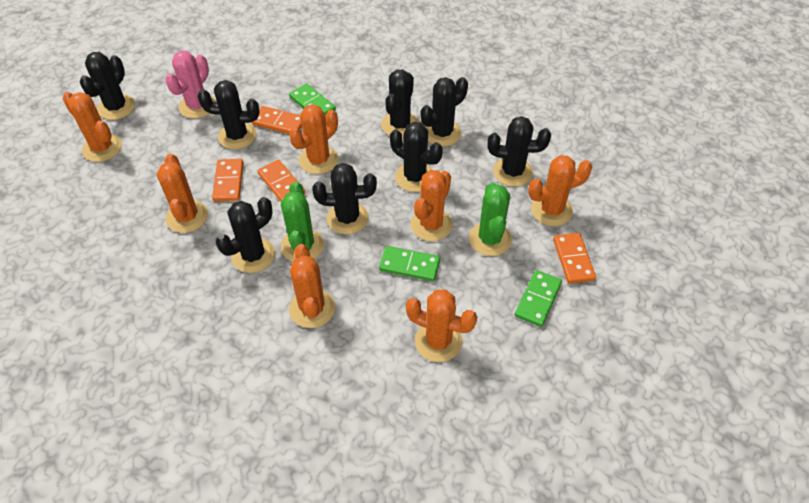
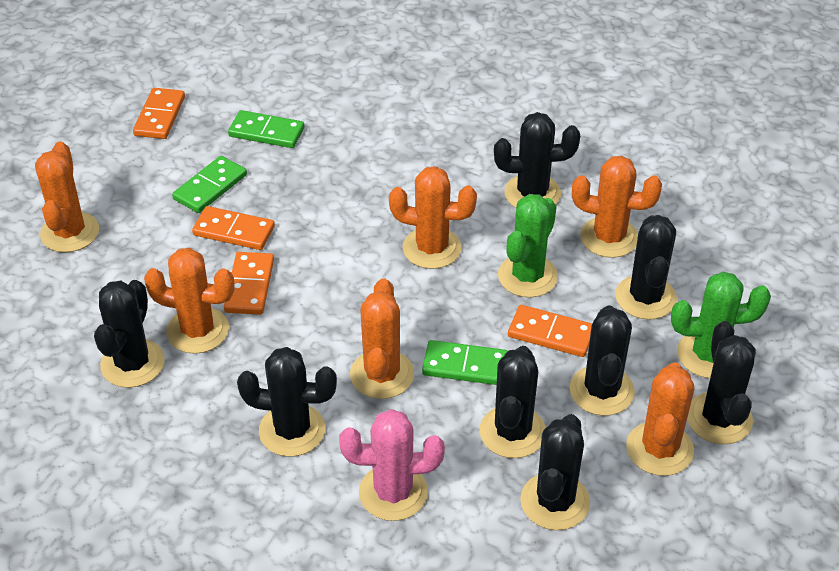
orange cactus: 7 -> 6

